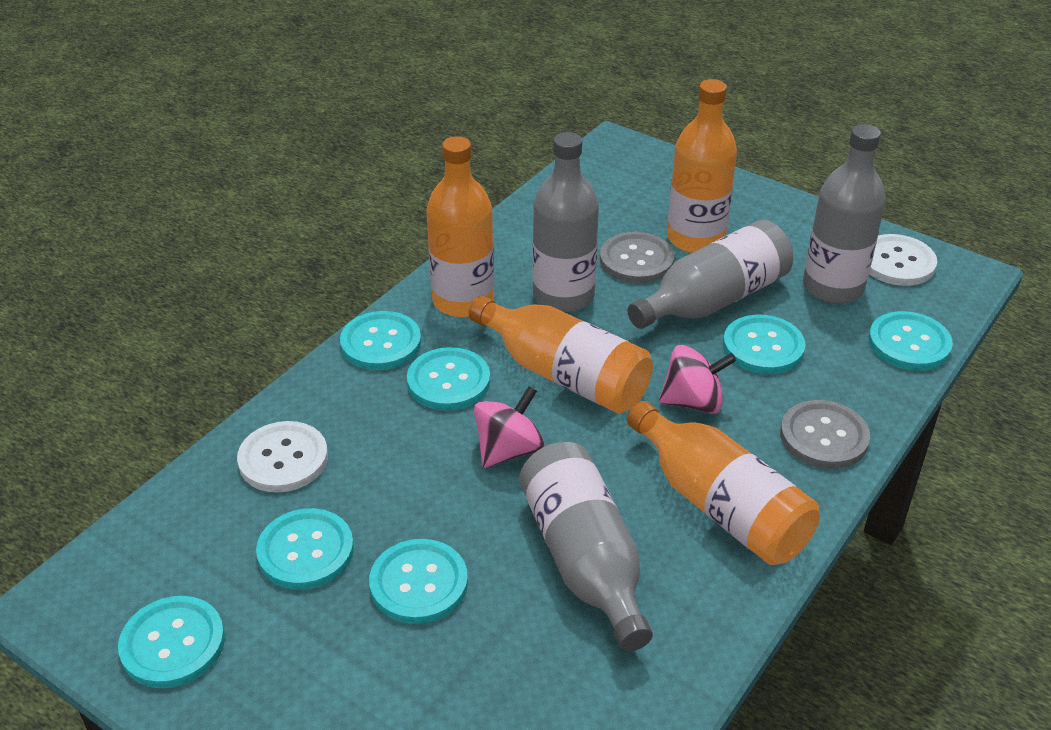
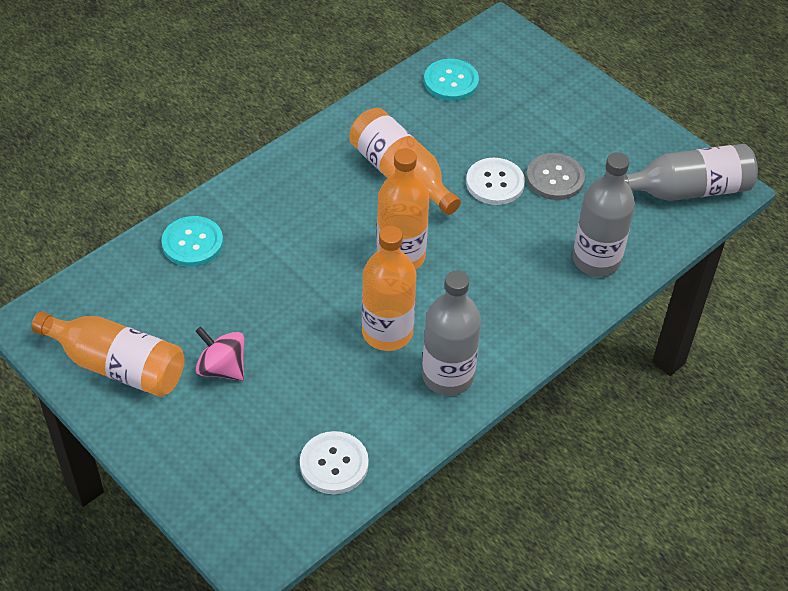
grey bottle: 4 -> 3
grey button: 2 -> 1
pink spinning top: 2 -> 1
turquoise button: 7 -> 2

